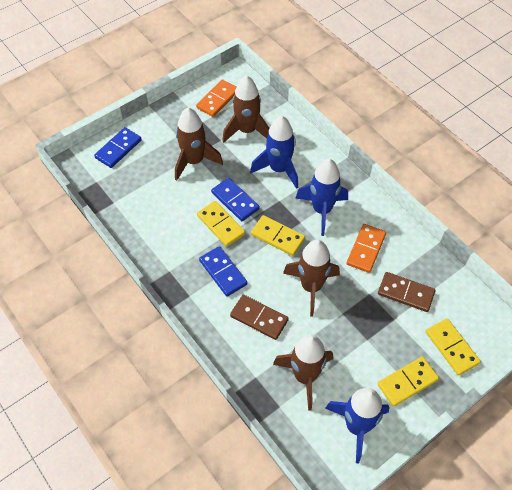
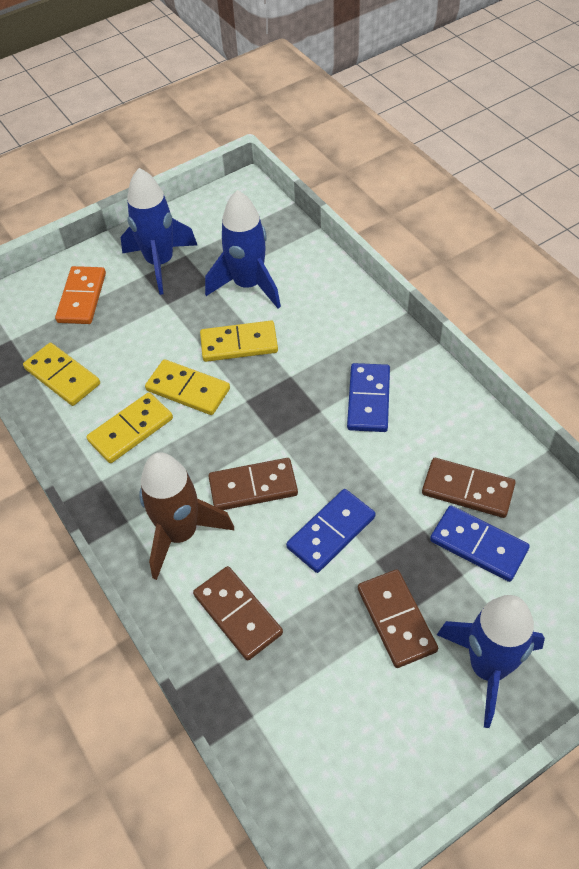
brown domino: 2 -> 4
brown rocket: 4 -> 1
orange domino: 2 -> 1

